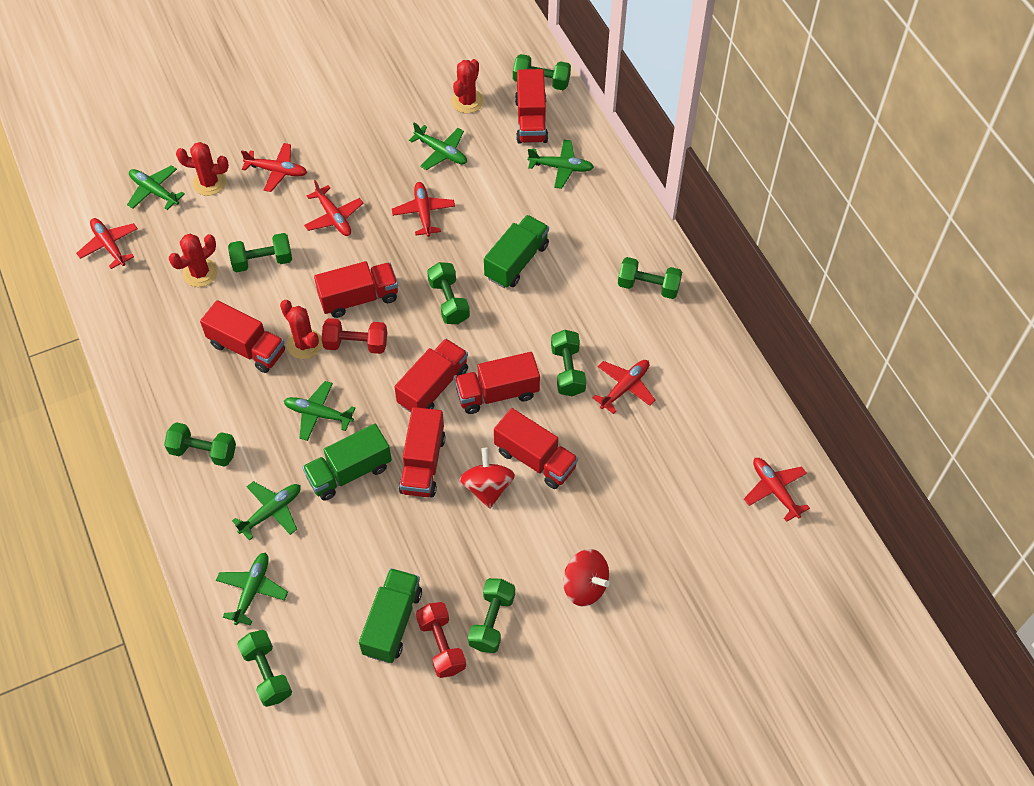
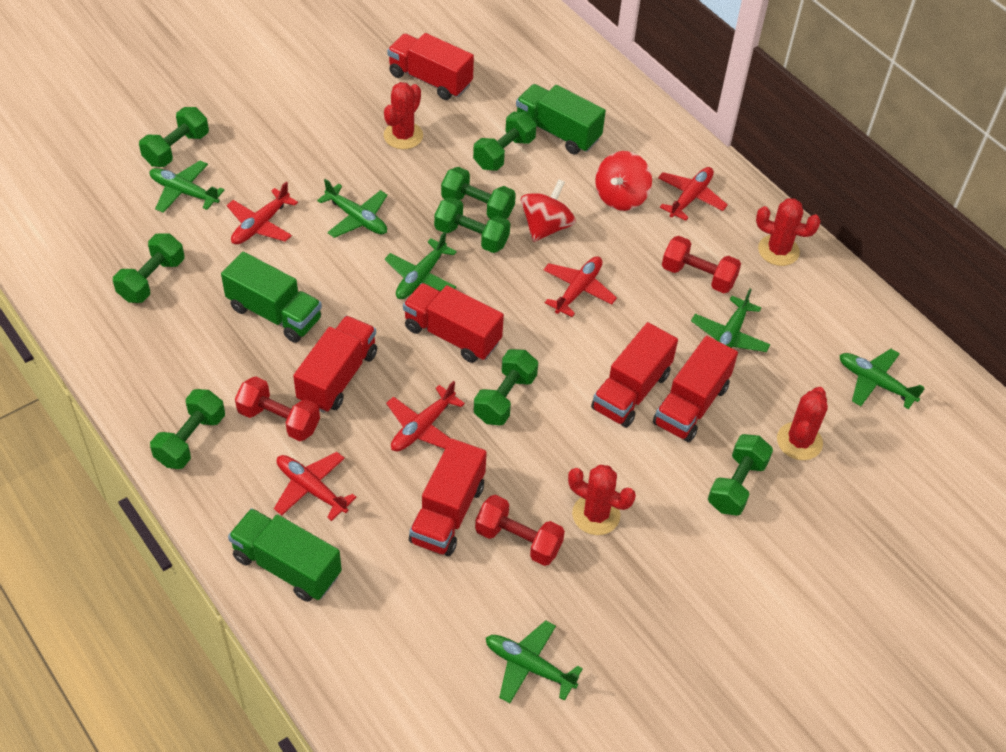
red dumbbell: 2 -> 3
red plane: 6 -> 5
red truck: 7 -> 6

